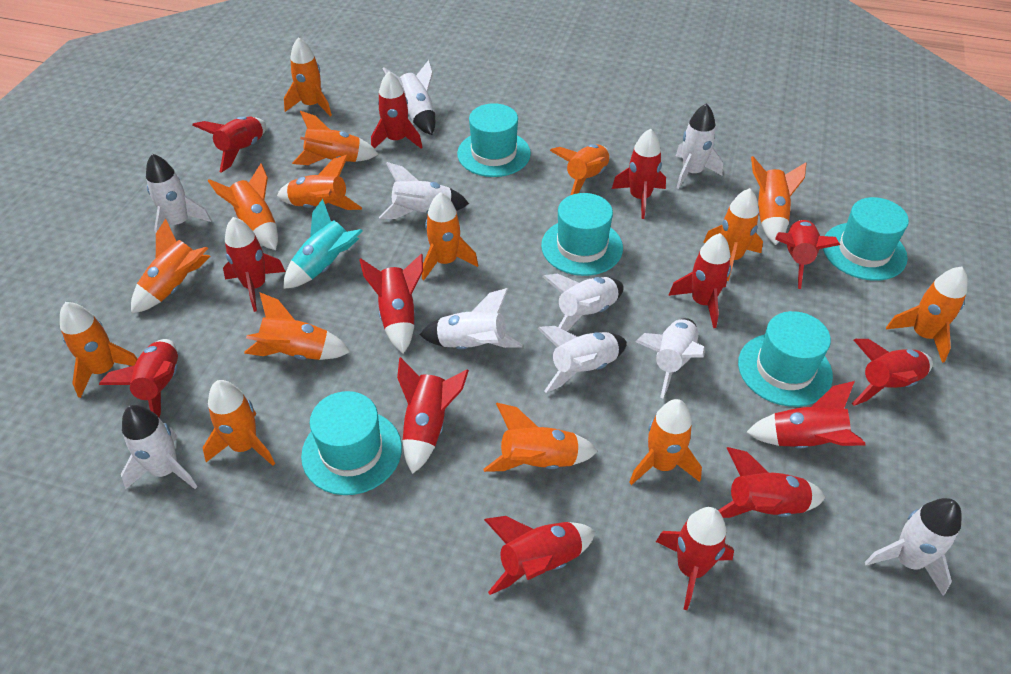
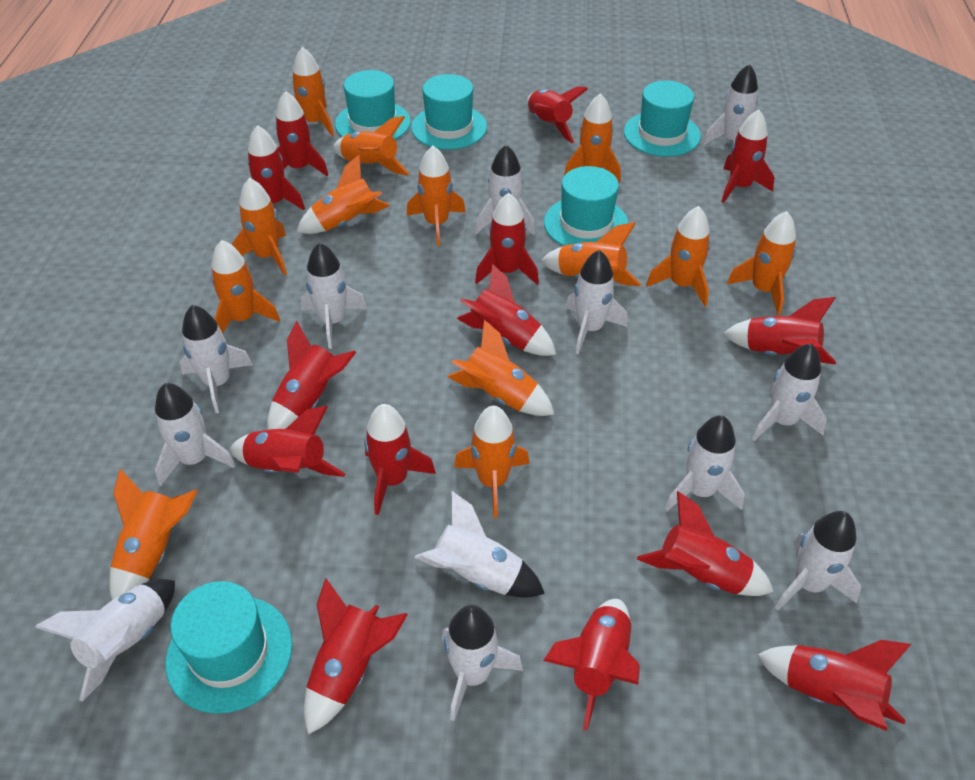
orange rocket: 15 -> 13
turquoise rocket: 1 -> 0
white rocket: 10 -> 12

